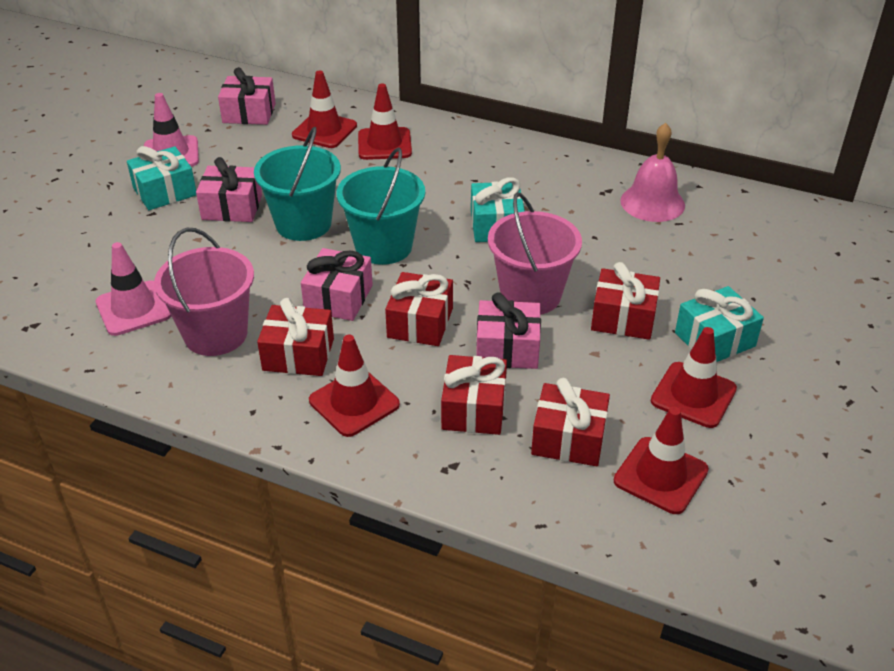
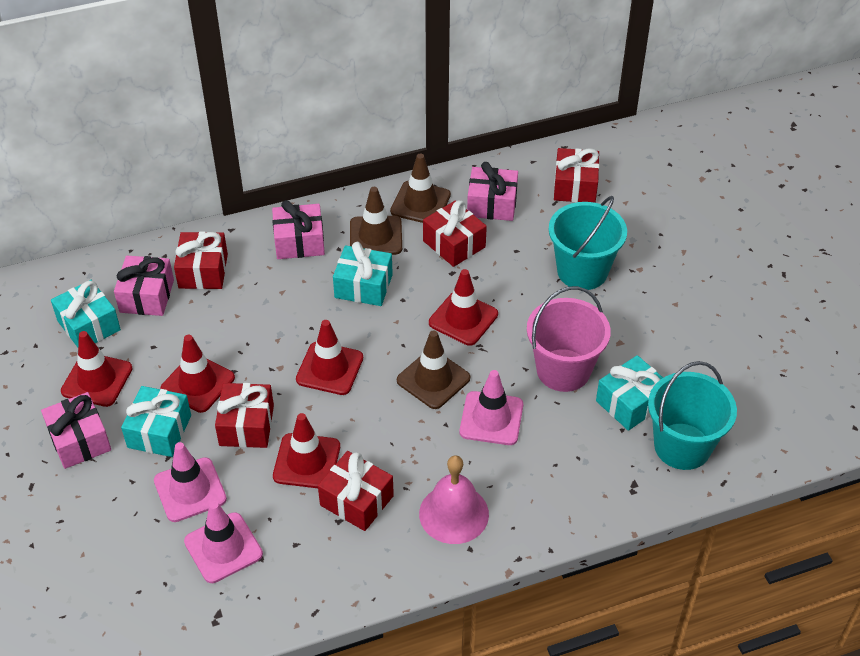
brown traffic cone: 0 -> 3
pink bucket: 2 -> 1
pink traffic cone: 2 -> 3
turquoise gift: 3 -> 4

